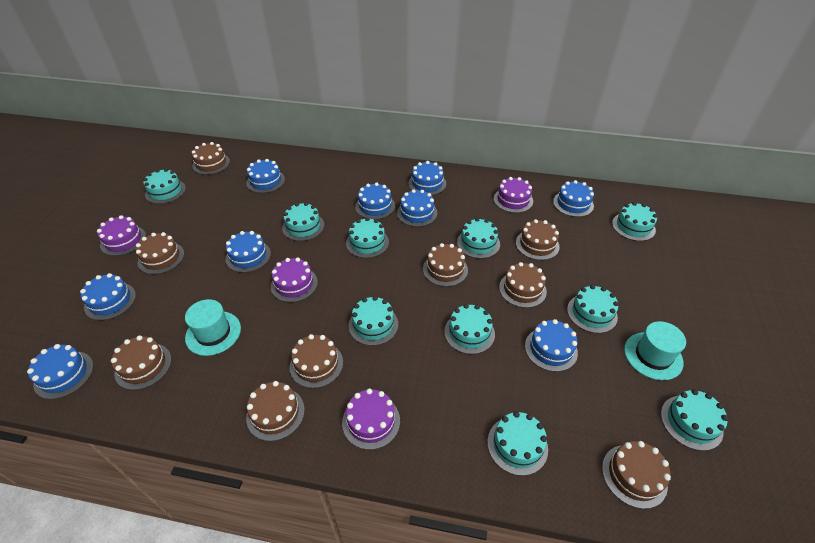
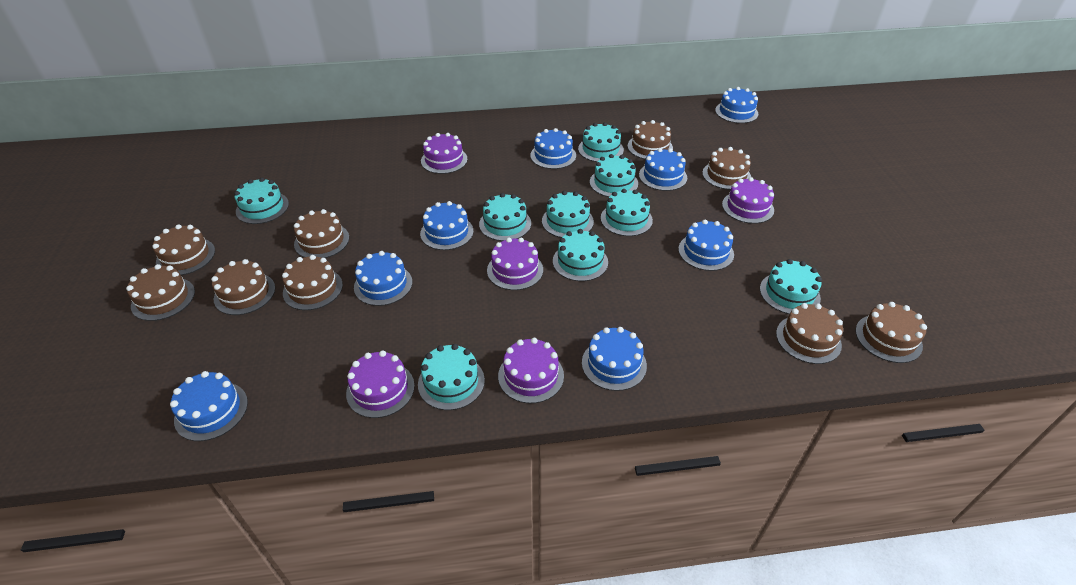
blue cake: 9 -> 8
purple cake: 4 -> 5
turquoise cake: 10 -> 9
turquoise hat: 2 -> 0

